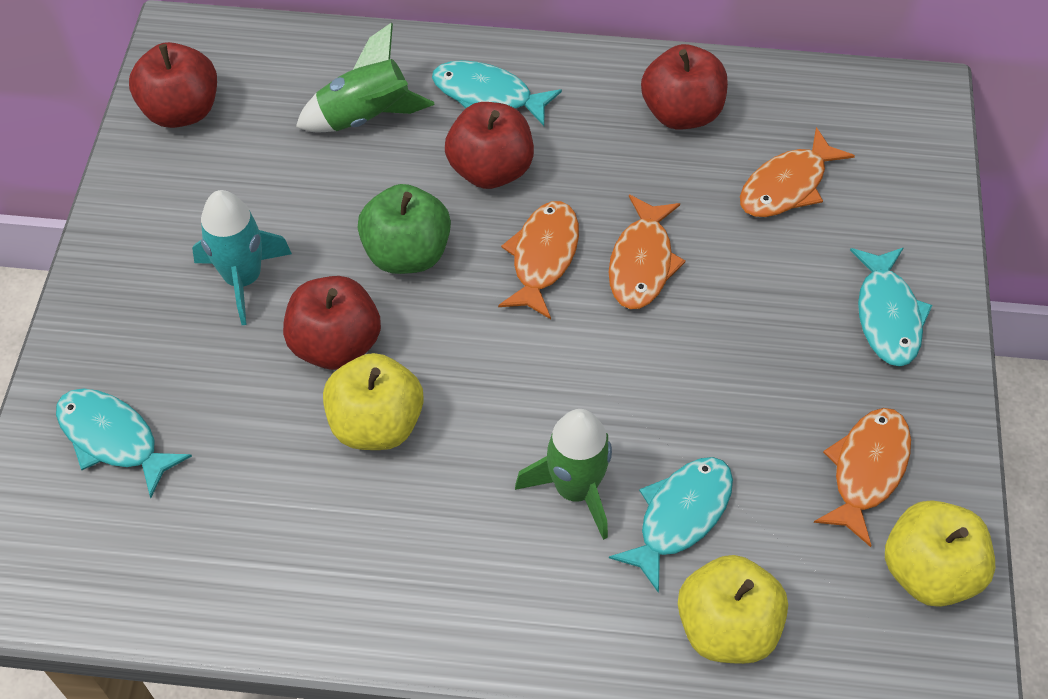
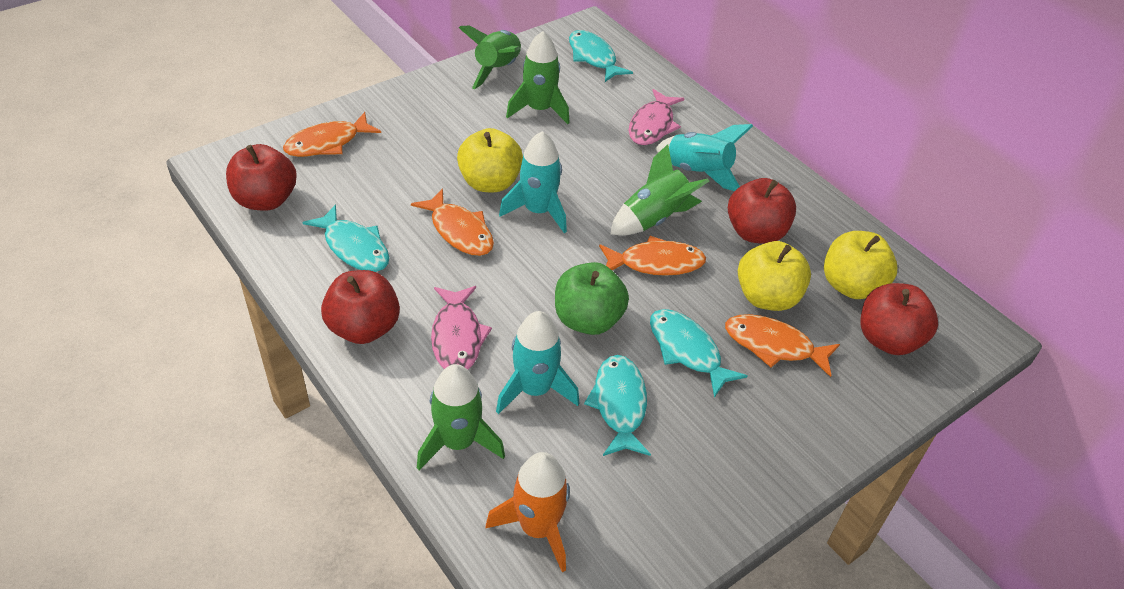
green rocket: 2 -> 4
orange rocket: 0 -> 1
pink fish: 0 -> 2
turquoise rocket: 1 -> 3

